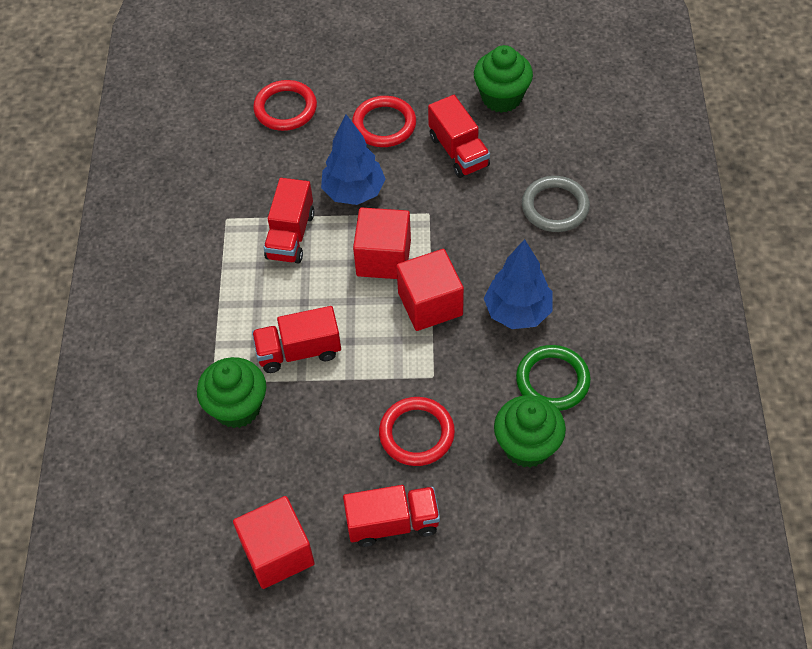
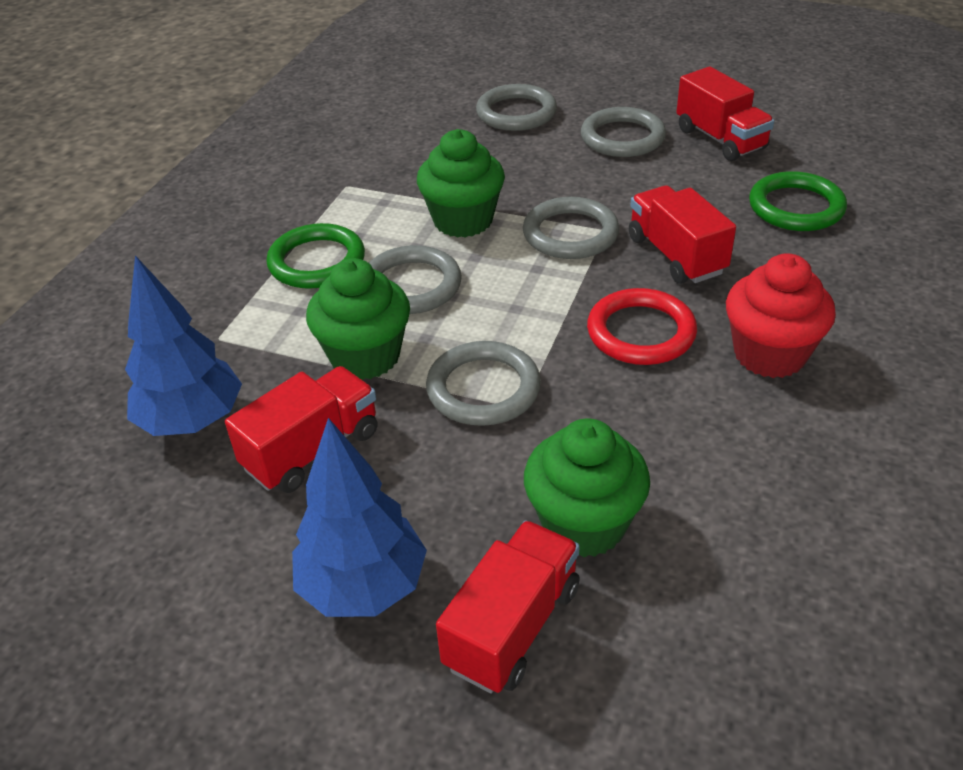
green ring: 1 -> 2
grey ring: 1 -> 5
red cube: 3 -> 0
red cupcake: 0 -> 1
red ring: 3 -> 1

